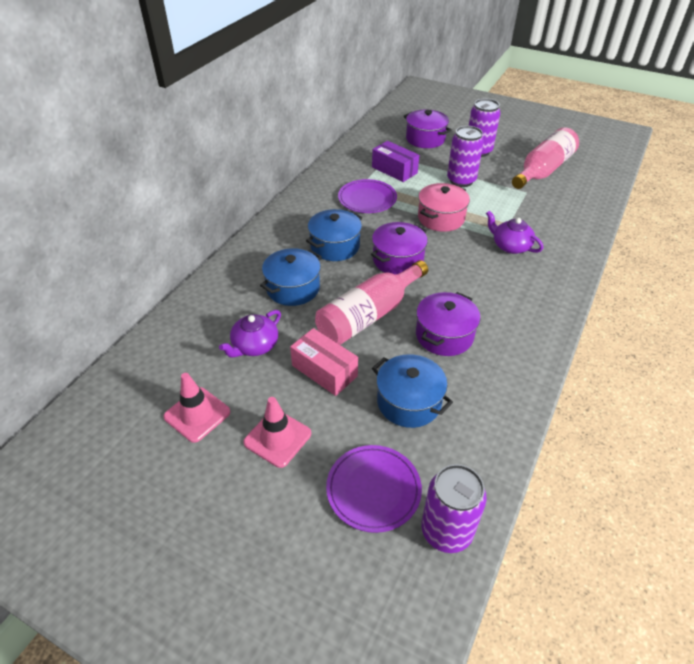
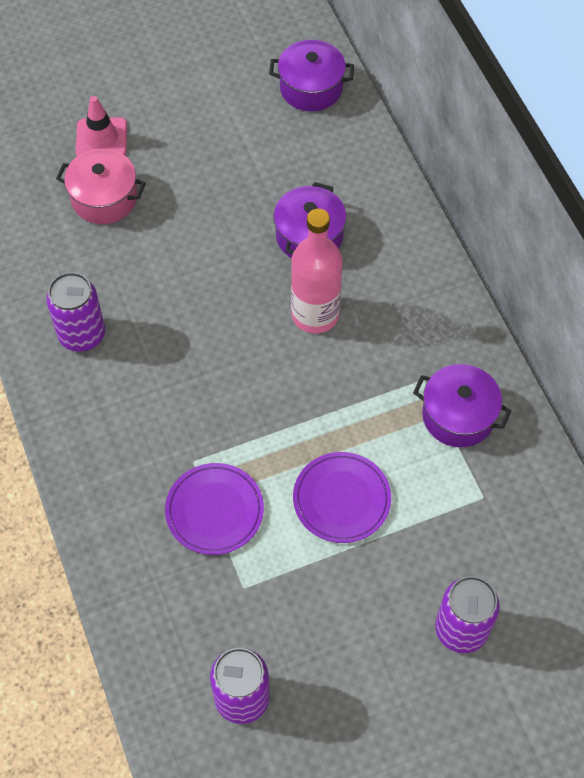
blue pot: 3 -> 0
pink bottle: 2 -> 1
pink box: 1 -> 0
pink traffic cone: 2 -> 1
purple box: 1 -> 0
purple teapot: 2 -> 0

